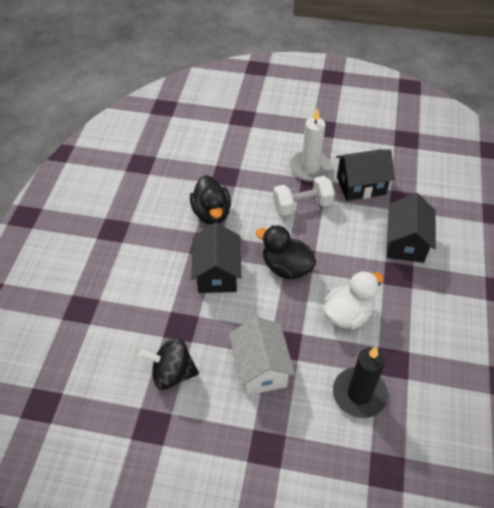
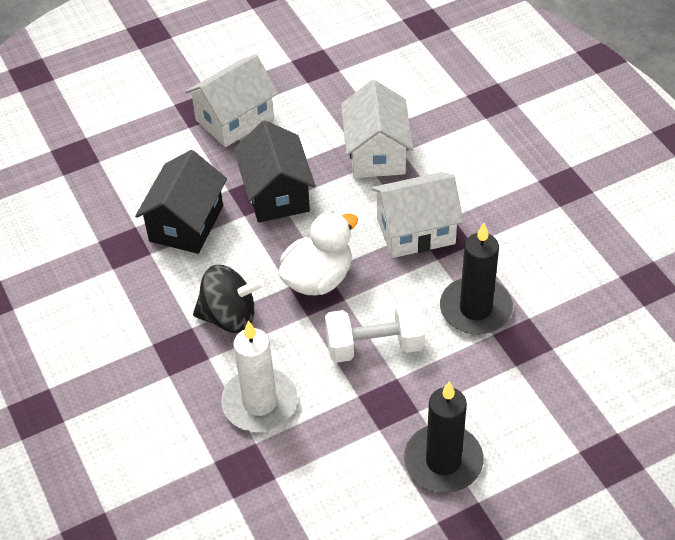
black candle: 1 -> 2
black duck: 2 -> 0
black house: 3 -> 2
white house: 1 -> 3

